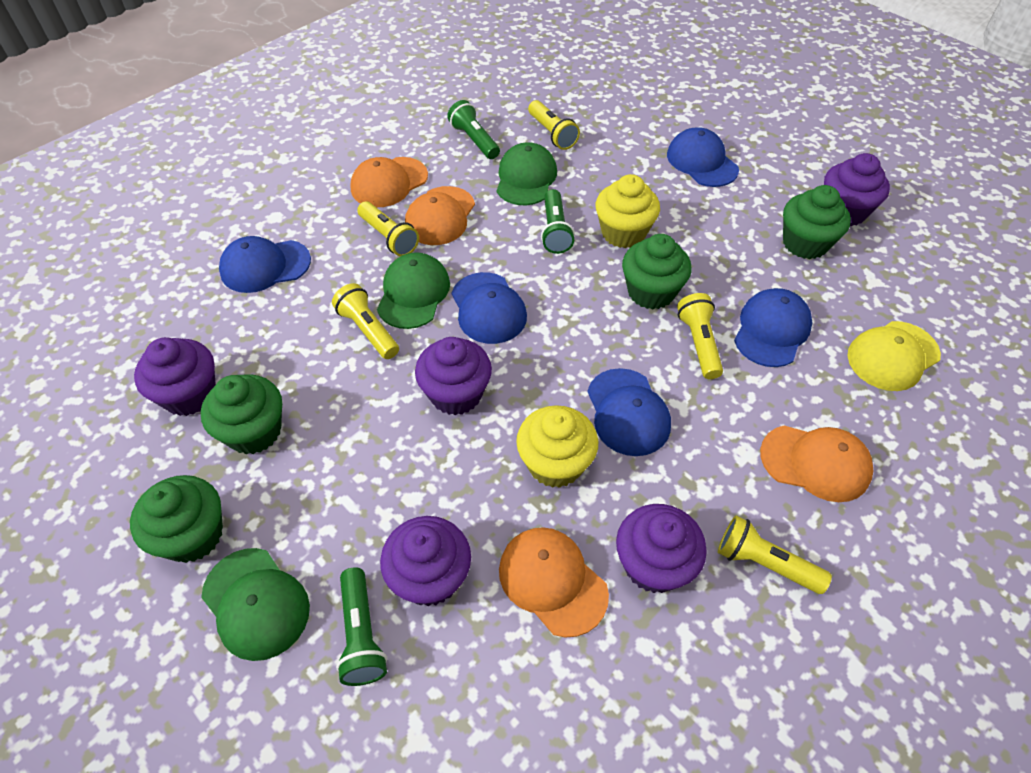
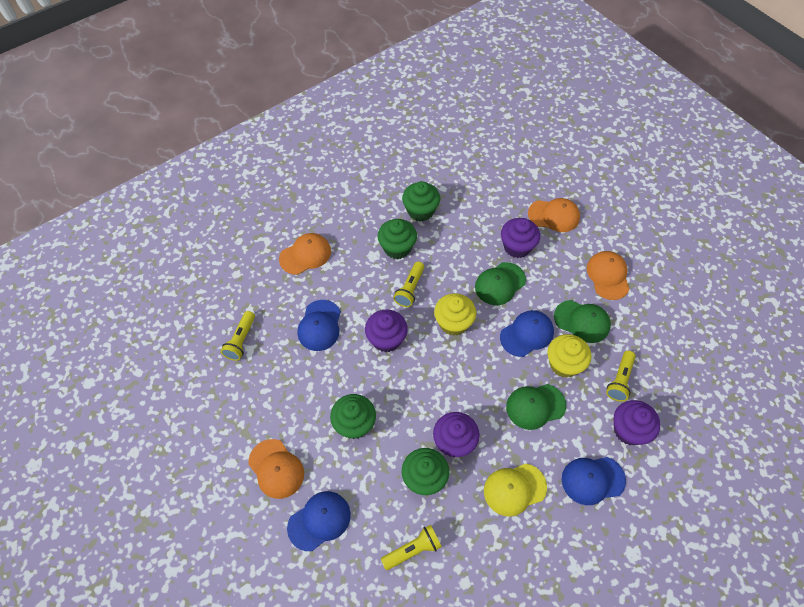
blue cap: 5 -> 4
green flashlight: 3 -> 0
purple cupcake: 5 -> 4
yellow flashlight: 5 -> 4

